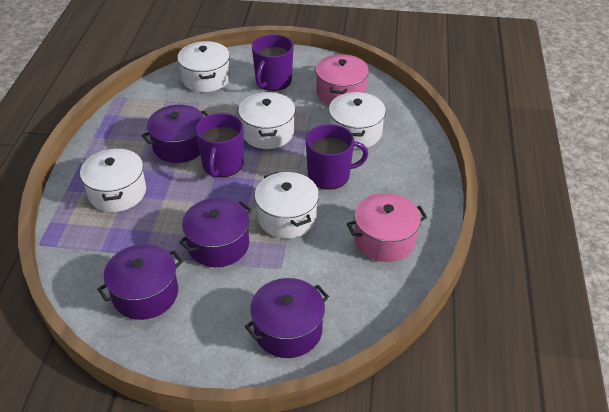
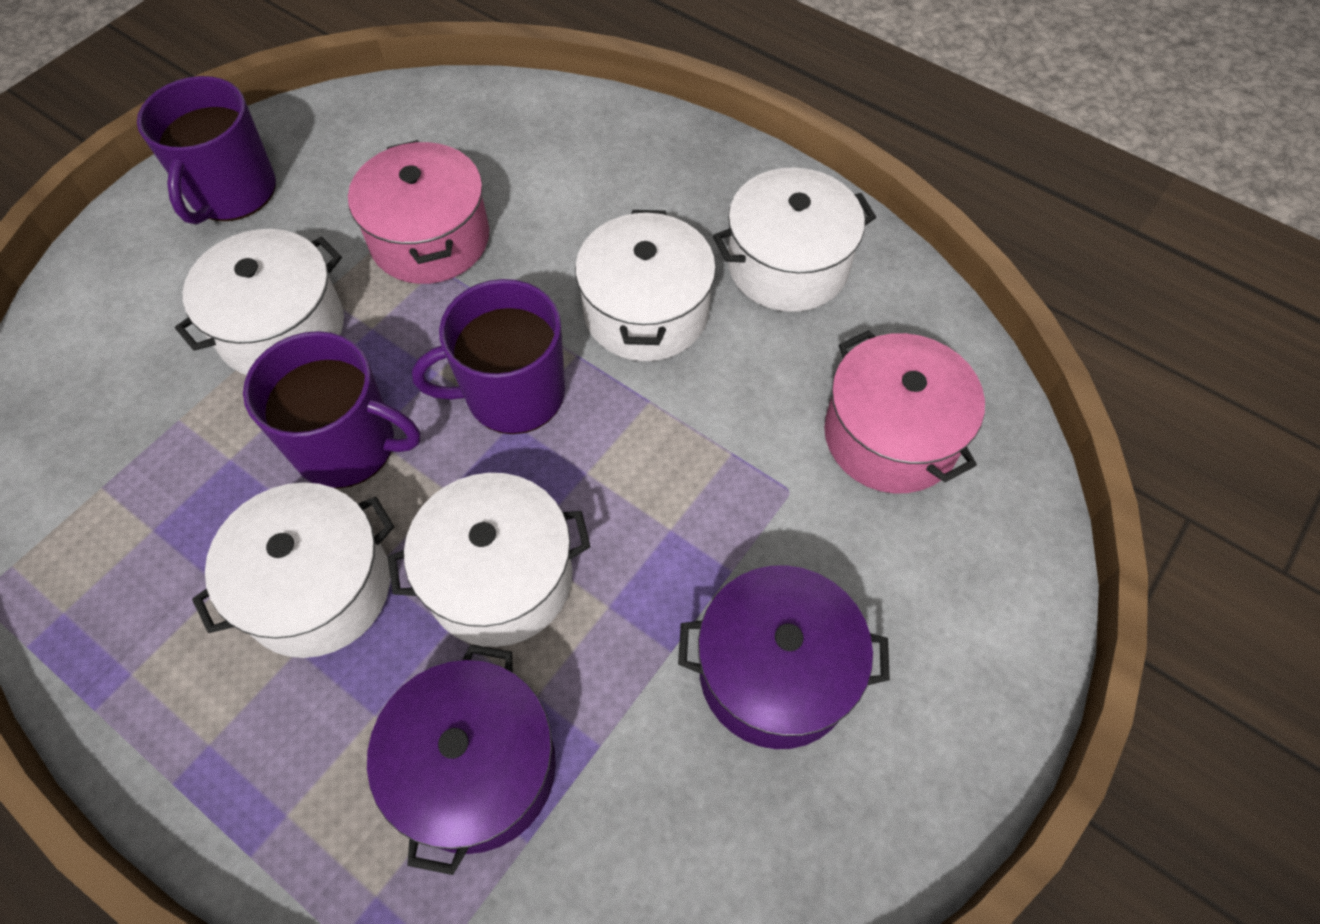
purple pot: 4 -> 2

